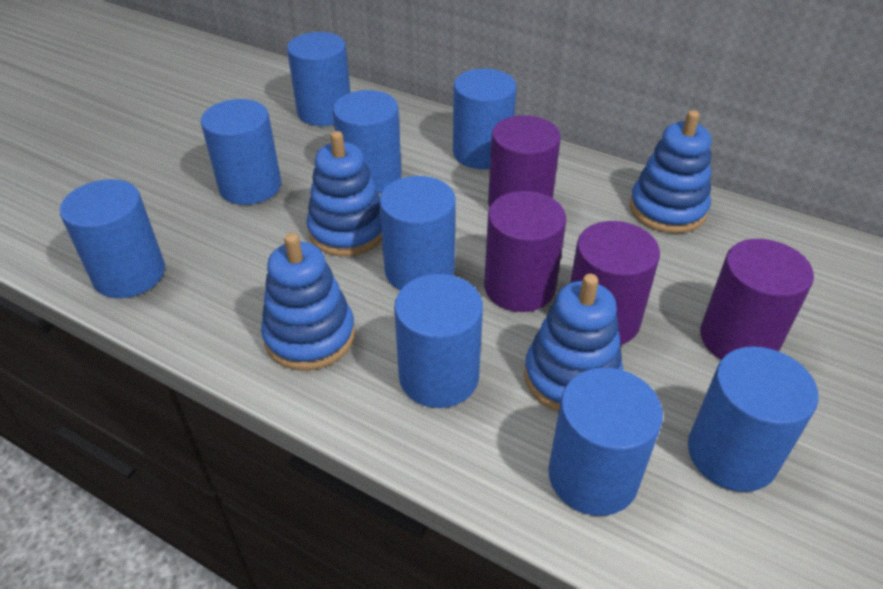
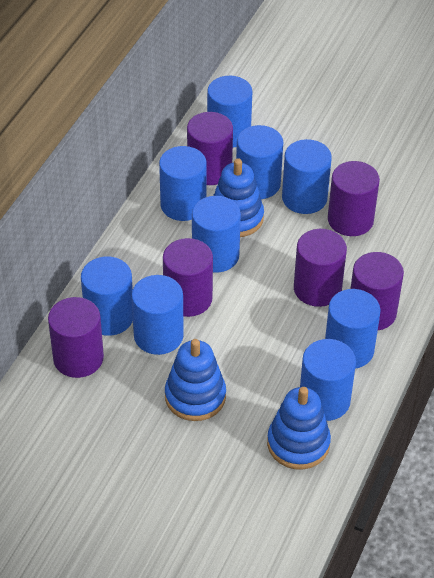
blue stacking toy: 4 -> 3
purple cylinder: 4 -> 6

